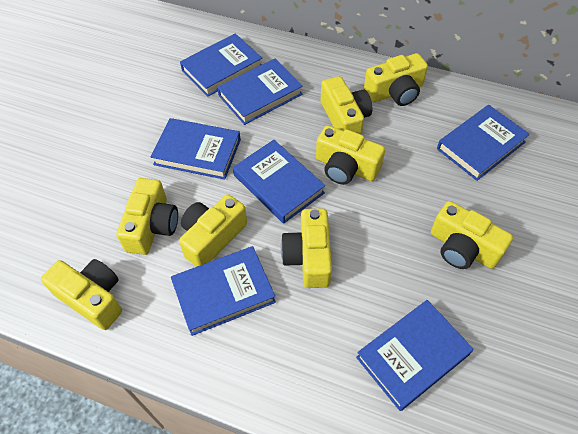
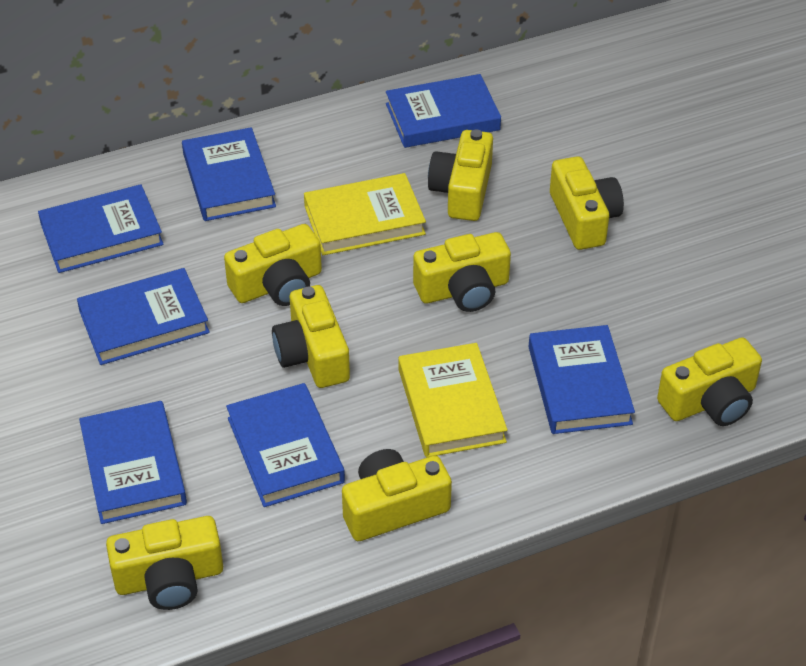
yellow book: 0 -> 2

